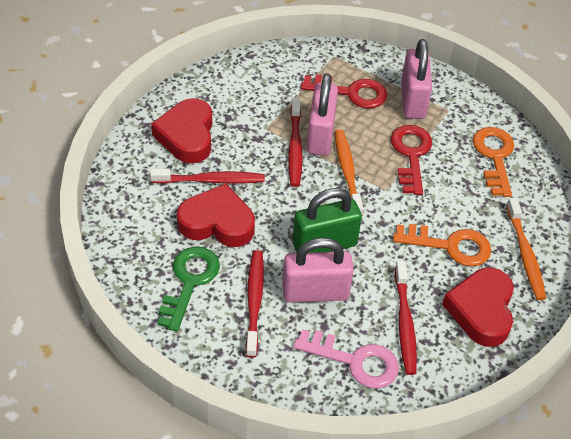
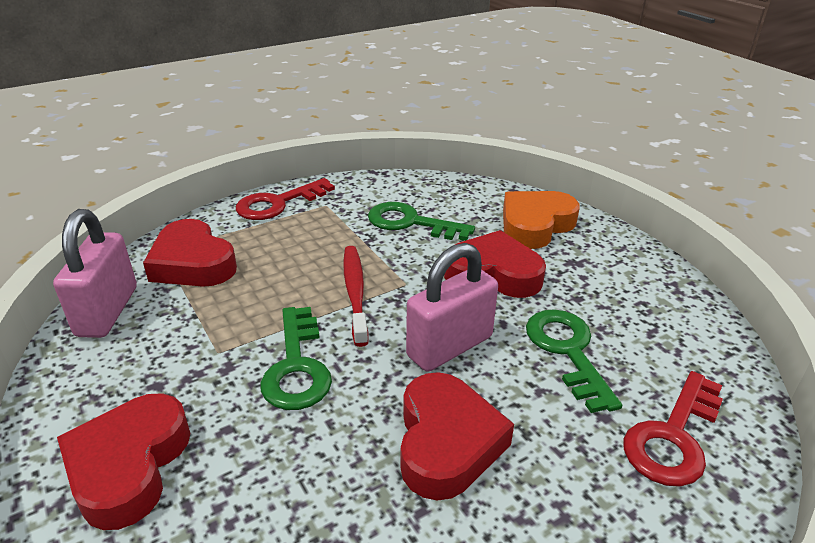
green key: 1 -> 3
green padlock: 1 -> 0
orange heart: 0 -> 1
orange key: 2 -> 0
orange toothbrush: 2 -> 0
pink key: 1 -> 0
pink padlock: 3 -> 2
red heart: 3 -> 4
red toothbrush: 4 -> 1

